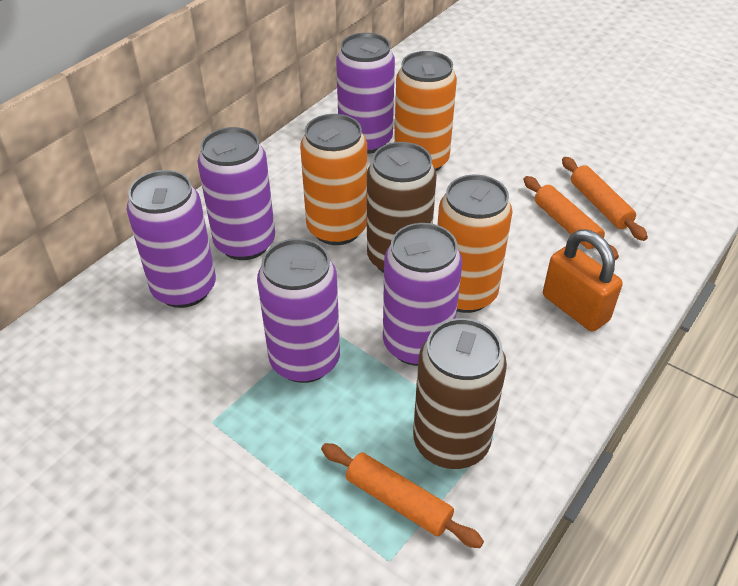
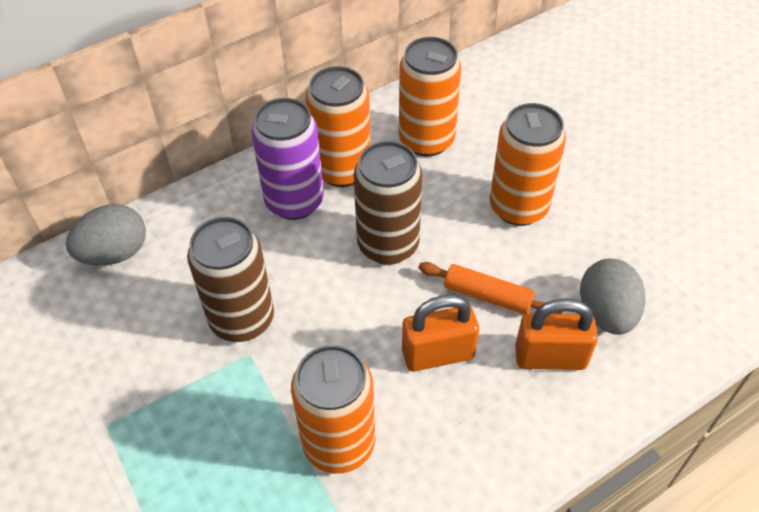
grey egg: 0 -> 2
orange can: 3 -> 4
orange padlock: 1 -> 2
orange rolling pin: 3 -> 1
purple can: 5 -> 1

